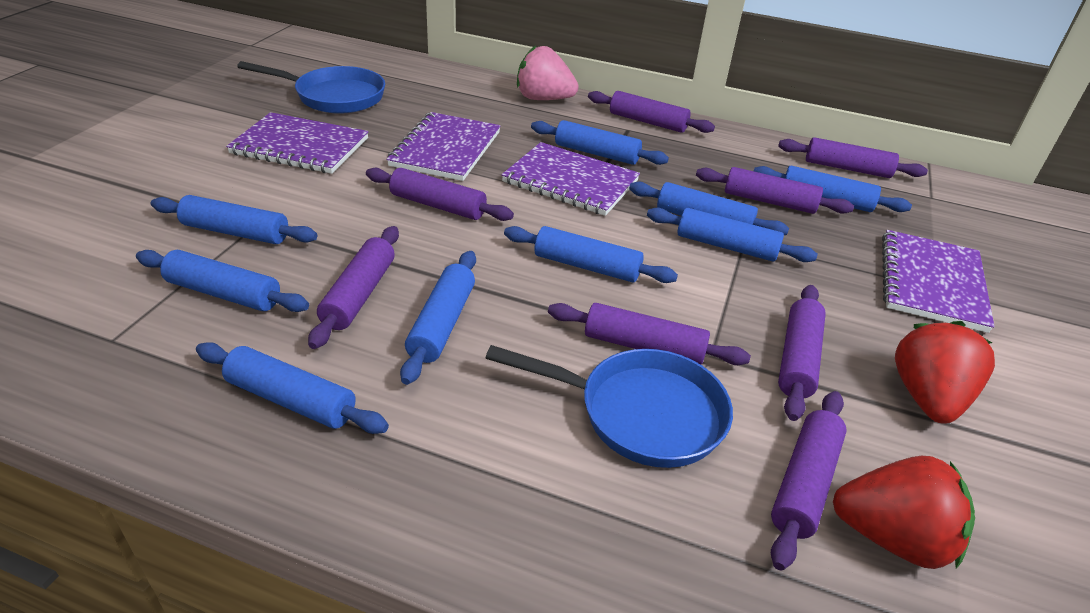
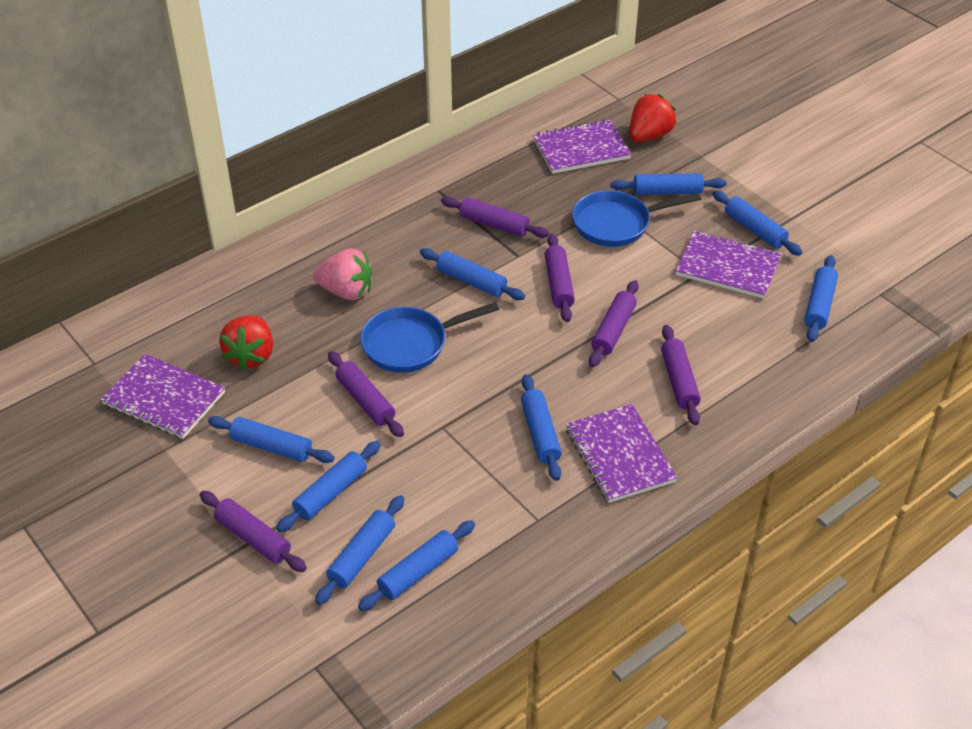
purple rolling pin: 8 -> 6

